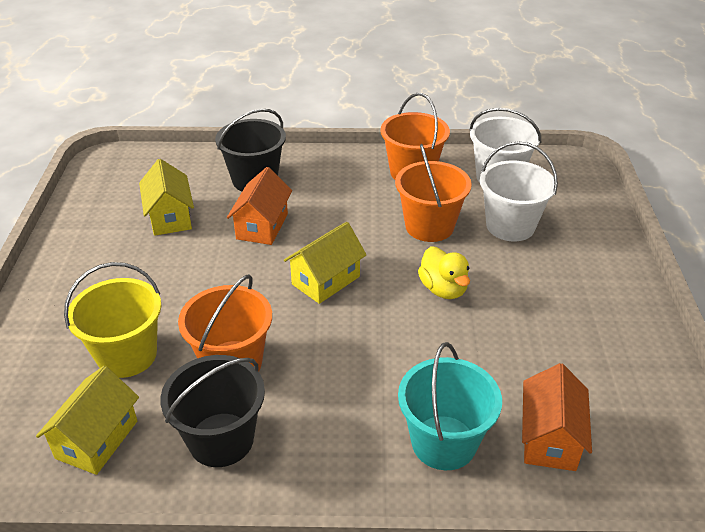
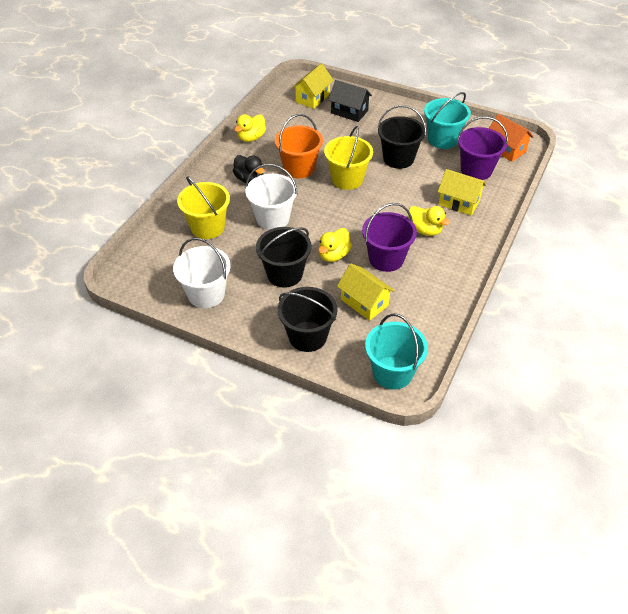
black bucket: 2 -> 3
black duck: 0 -> 1
black house: 0 -> 1
orange bucket: 3 -> 1
orange house: 2 -> 1
purple bucket: 0 -> 2
turquoise bucket: 1 -> 2
yellow bucket: 1 -> 2
yellow duck: 1 -> 3

